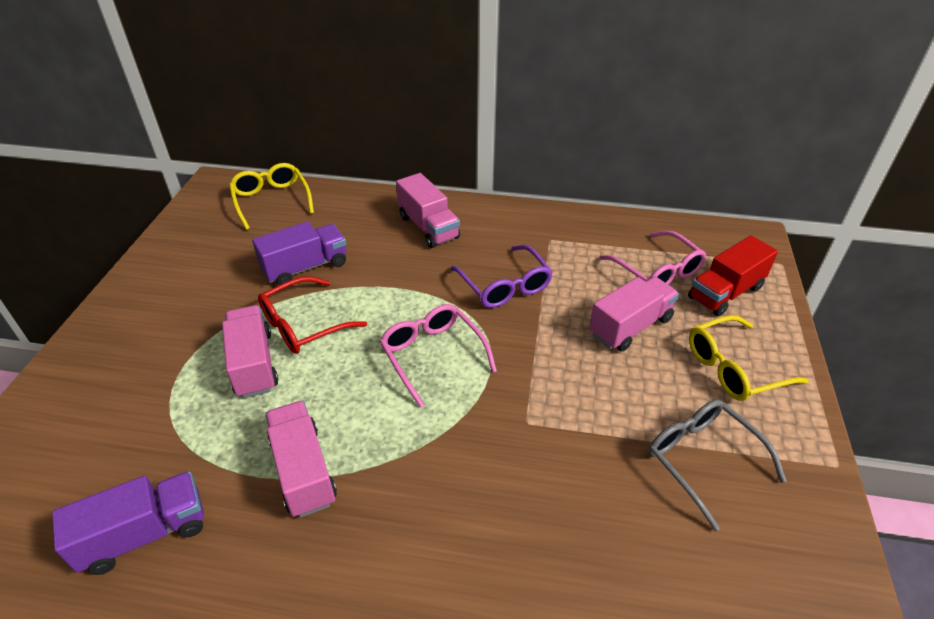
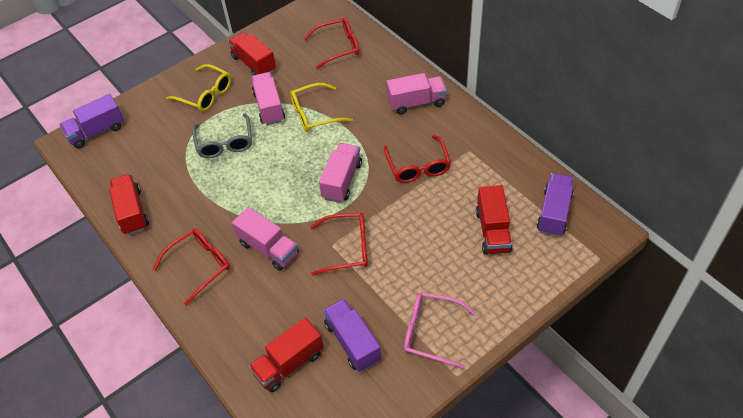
pink glasses: 2 -> 1
purple glasses: 1 -> 0
purple truck: 2 -> 3
red glasses: 1 -> 4
red truck: 1 -> 4

